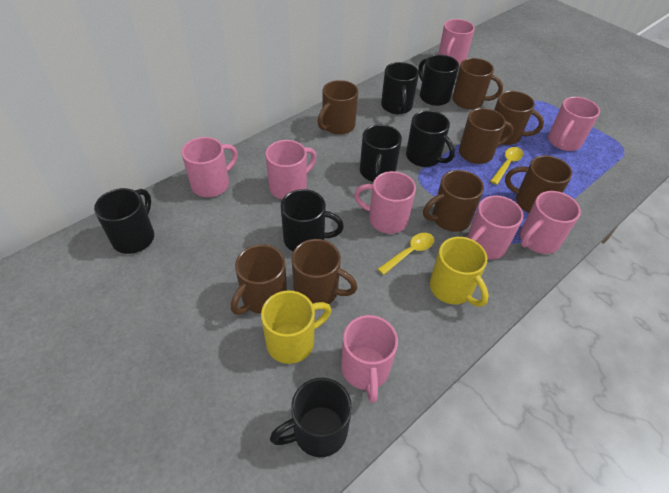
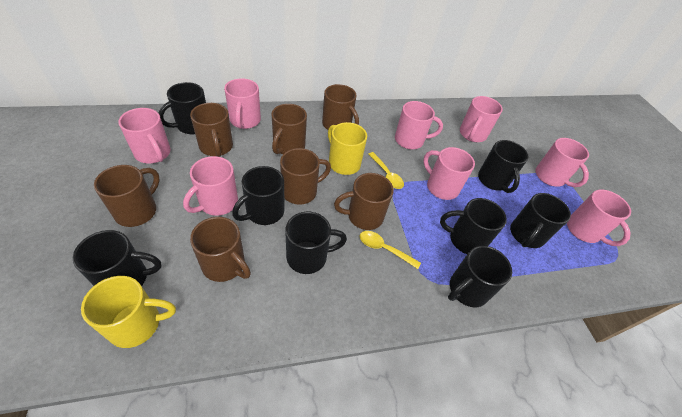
black mug: 7 -> 8
brown mug: 8 -> 7

